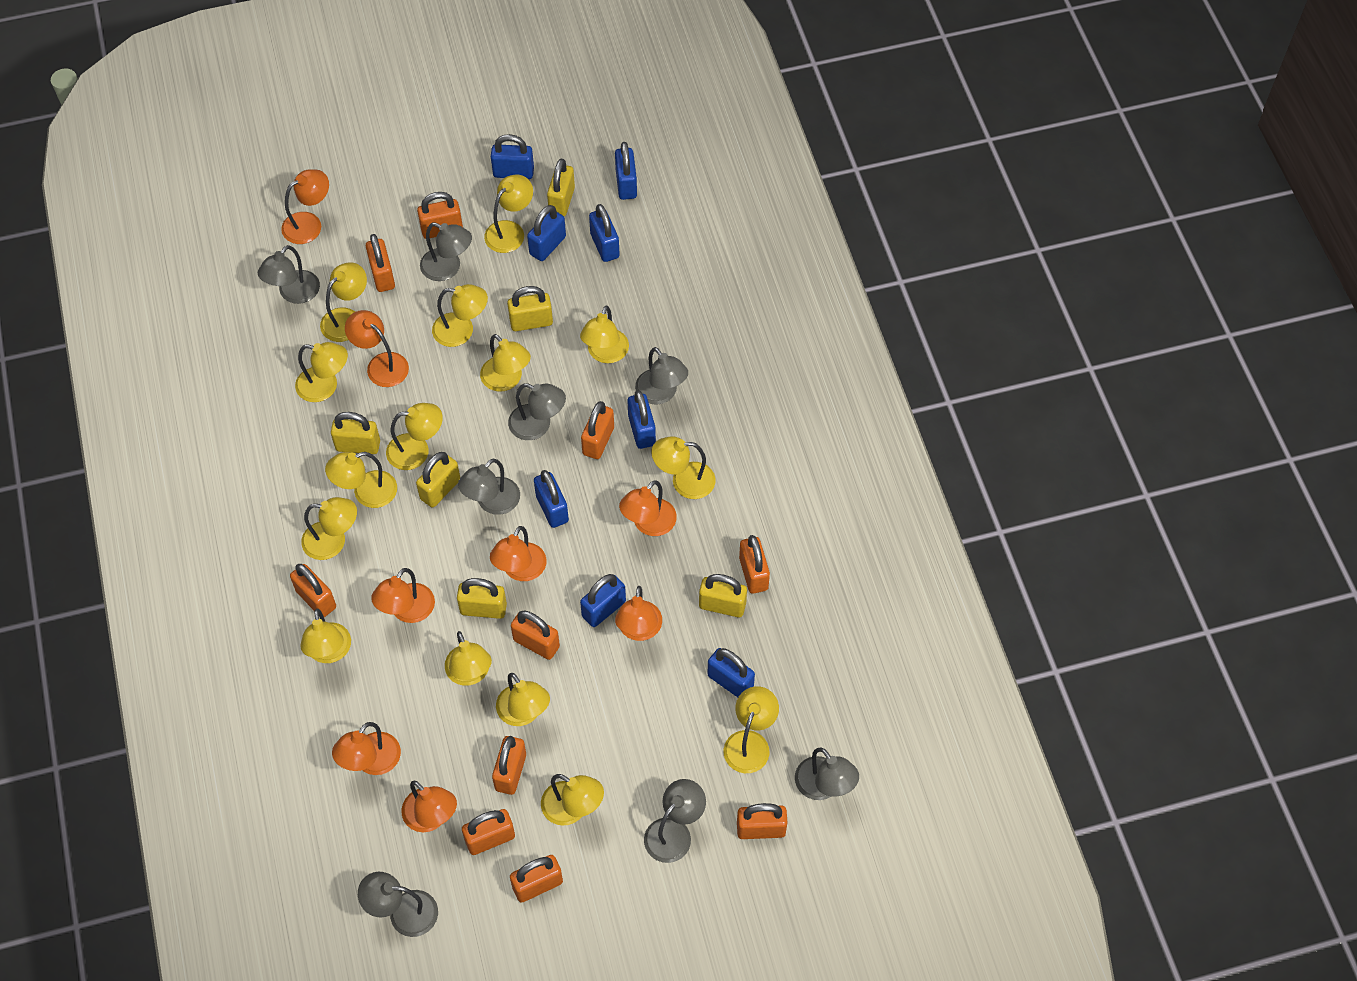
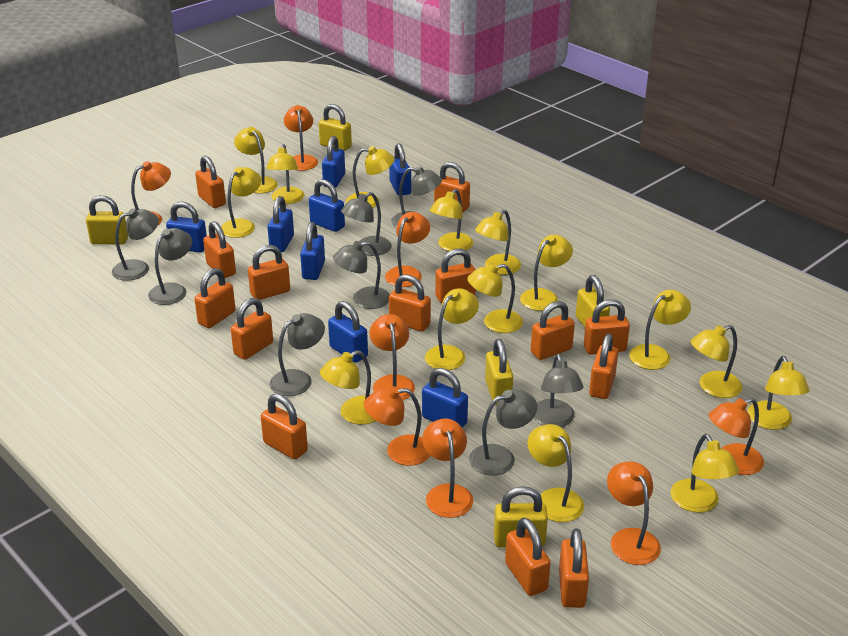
orange padlock: 10 -> 14
yellow padlock: 6 -> 5

